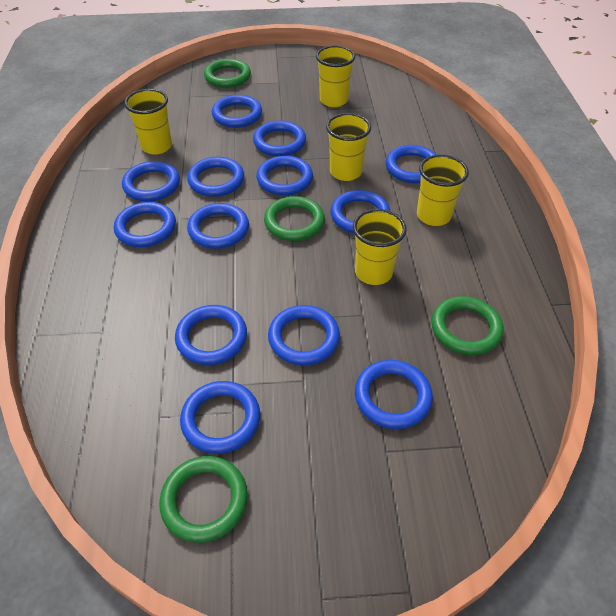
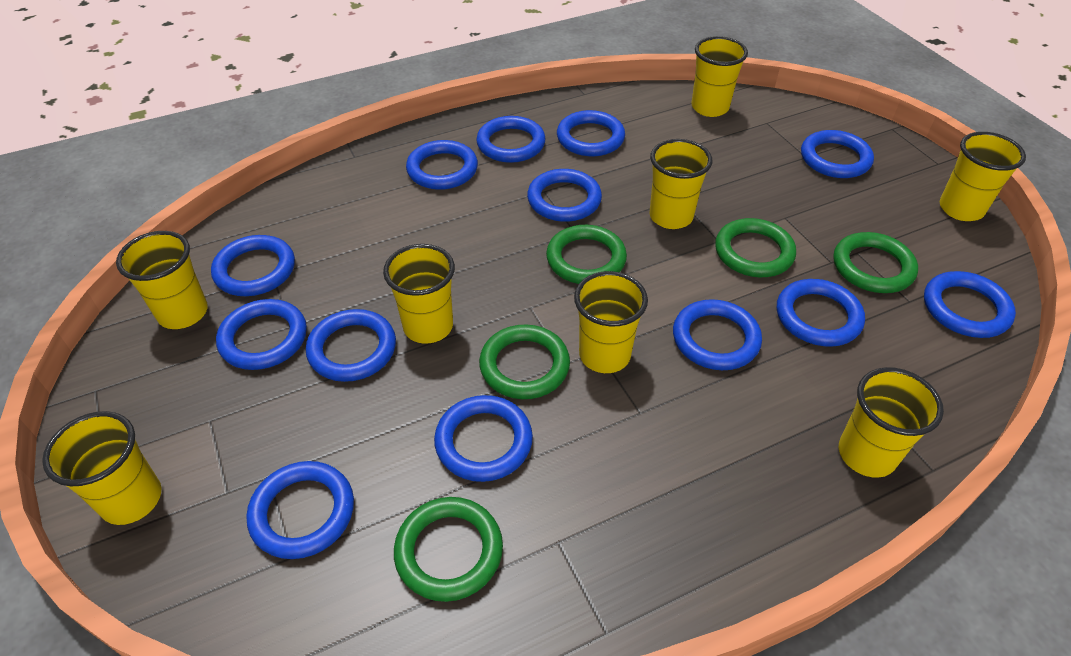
green ring: 4 -> 5
yellow cup: 5 -> 8

